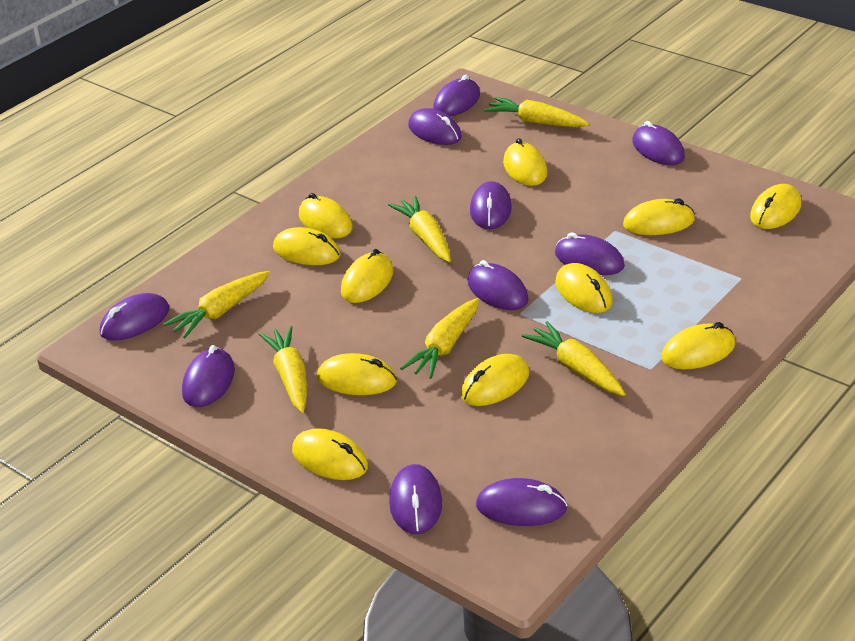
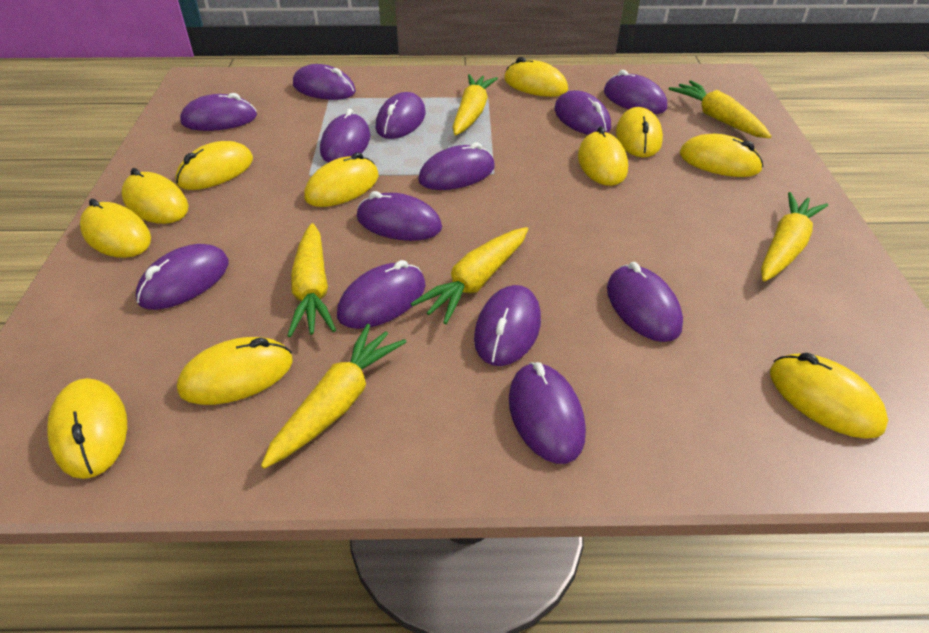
purple mouse: 10 -> 13

